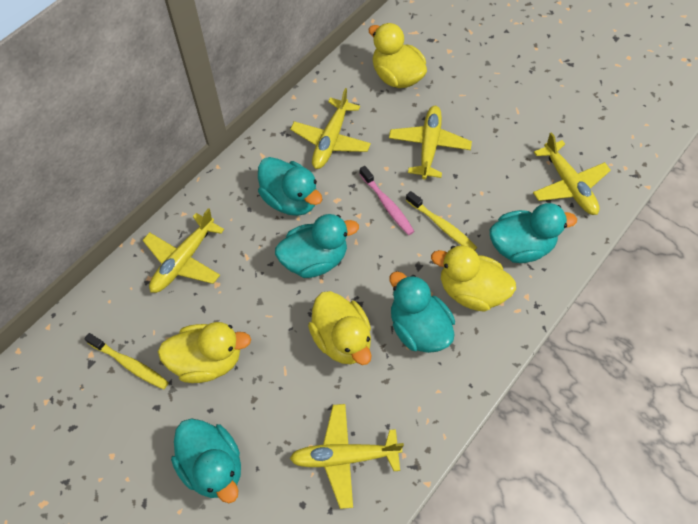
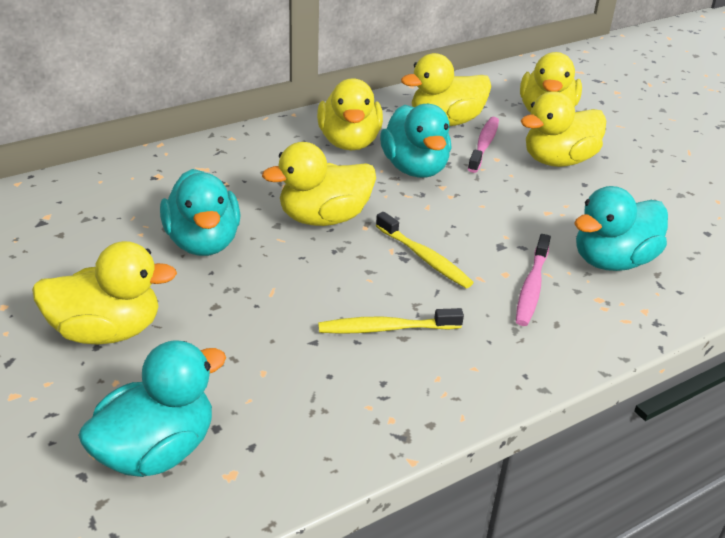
pink toothbrush: 1 -> 2
turquoise duck: 5 -> 4
yellow duck: 4 -> 6
yellow plane: 5 -> 0

